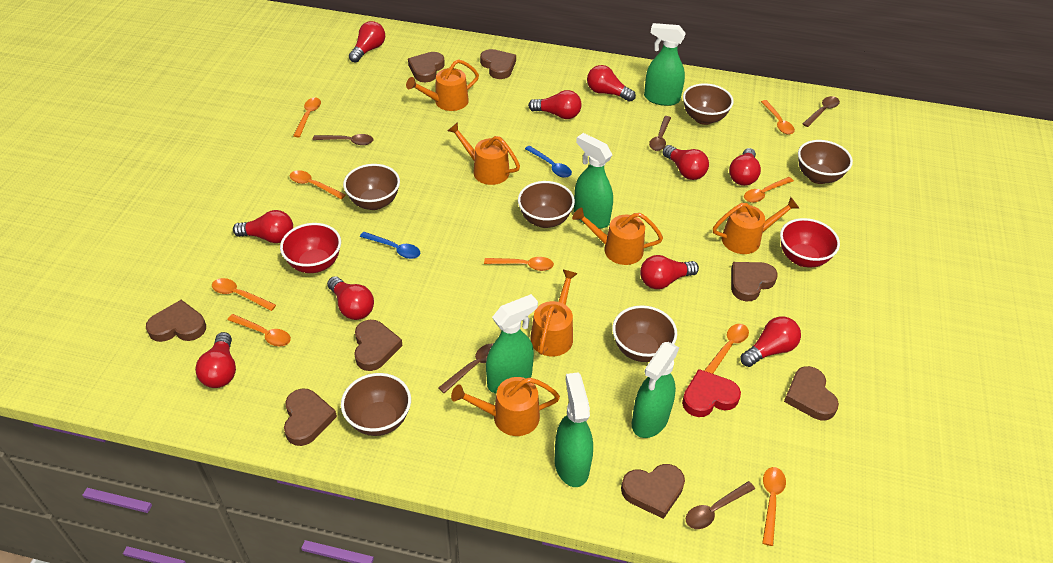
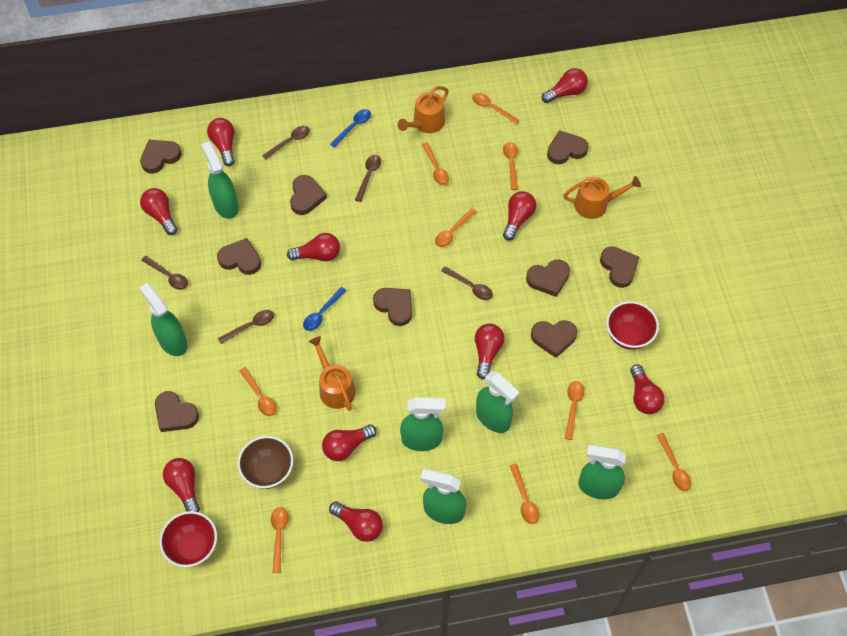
brown bowl: 6 -> 1
brown heart: 8 -> 9
green spray bottle: 5 -> 6
orange watering can: 6 -> 3
red heart: 1 -> 0

